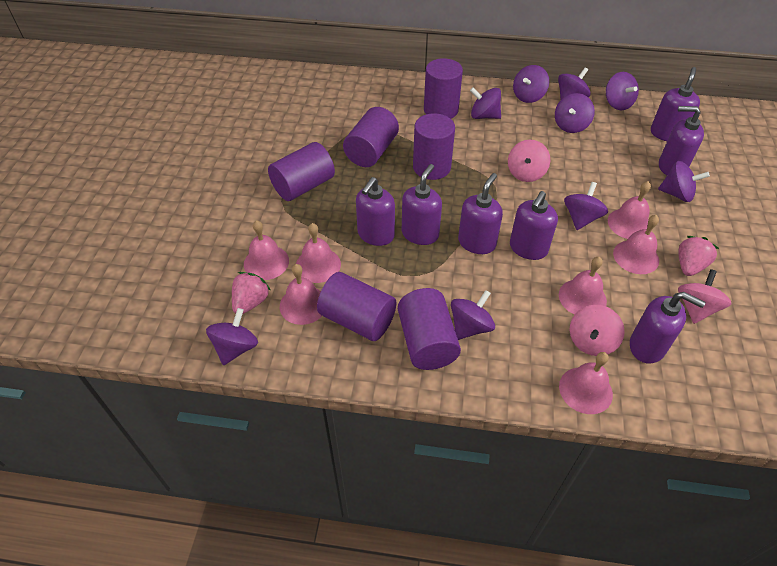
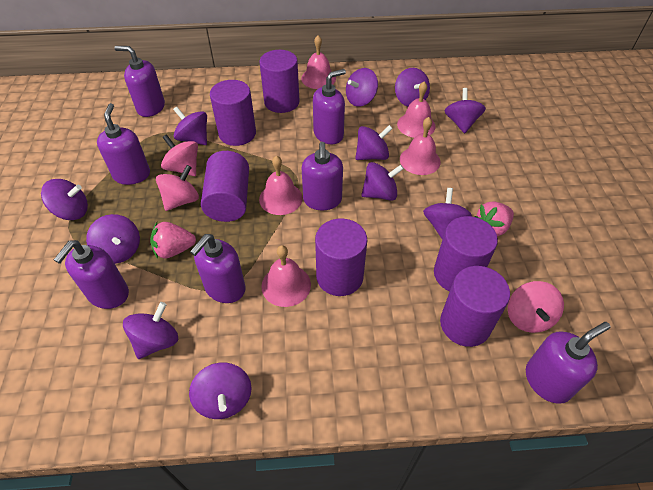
pink bell: 7 -> 5
purple spinning top: 9 -> 11

